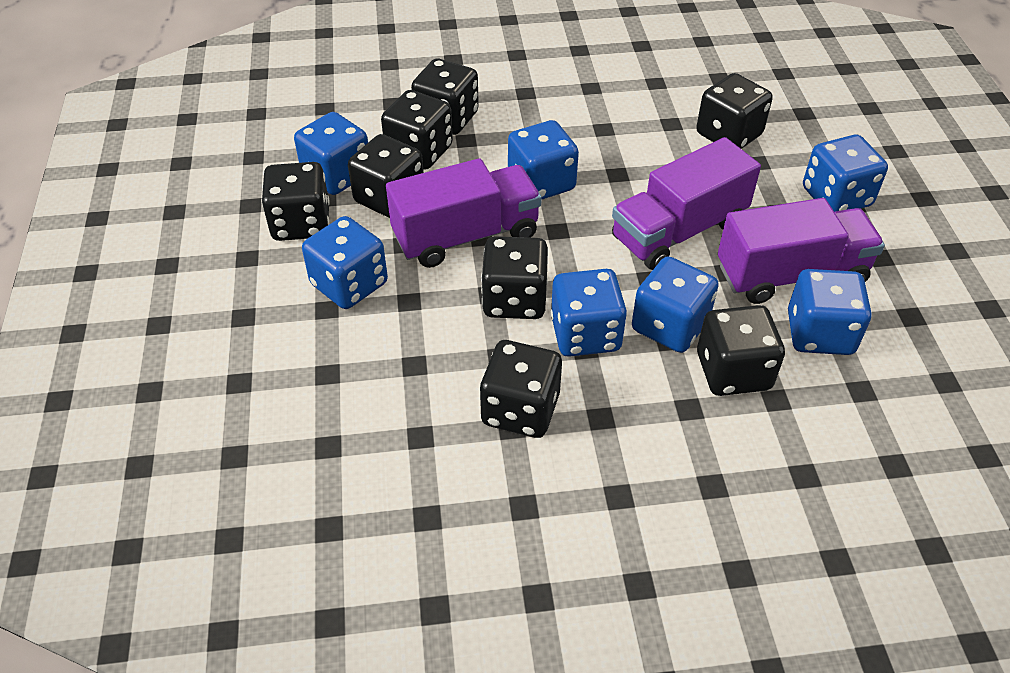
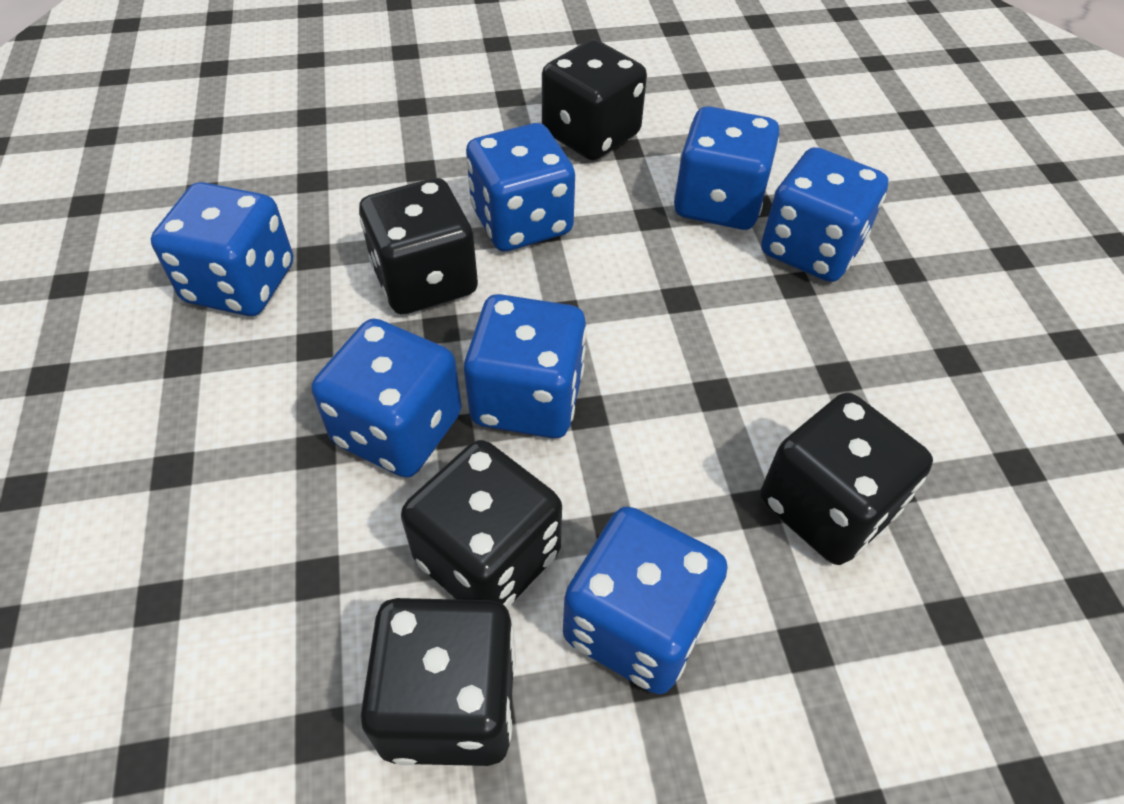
black dice: 8 -> 5
purple truck: 3 -> 0

